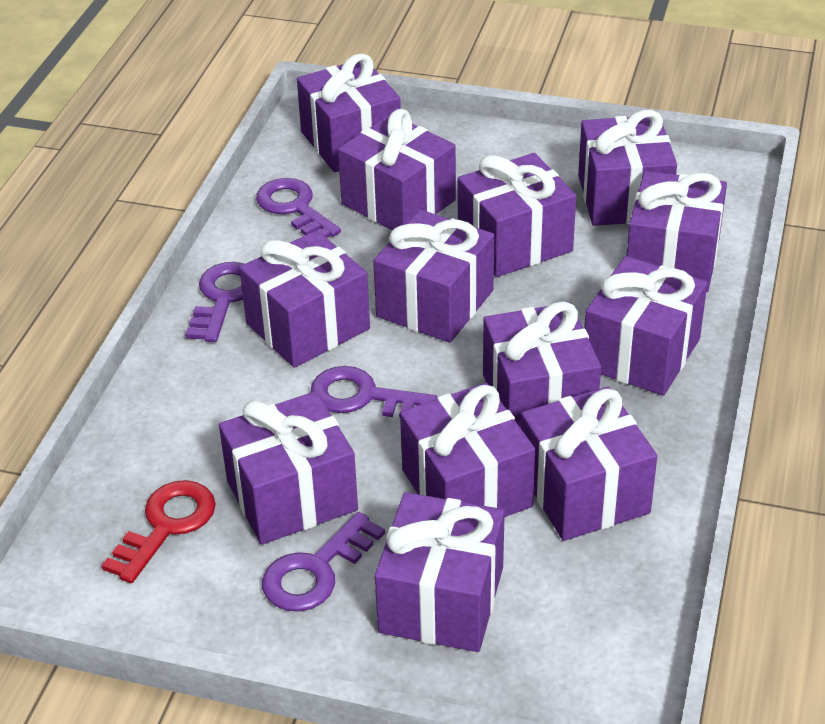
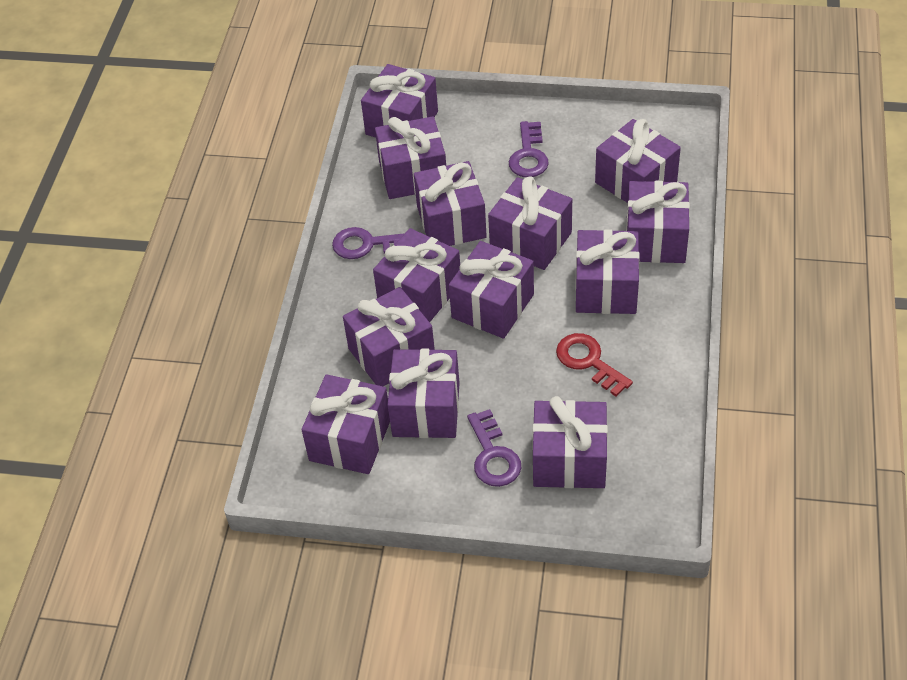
purple key: 4 -> 3

